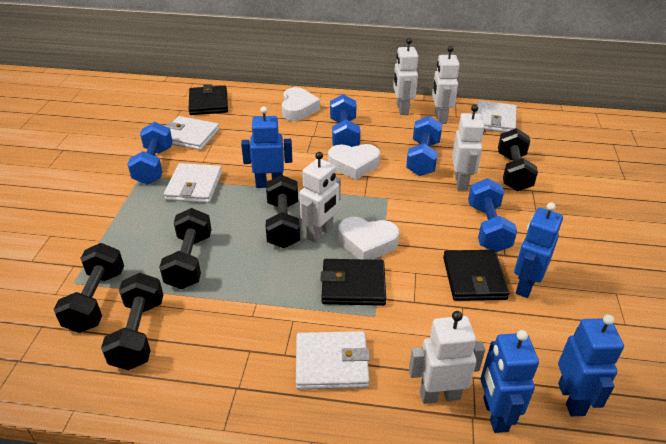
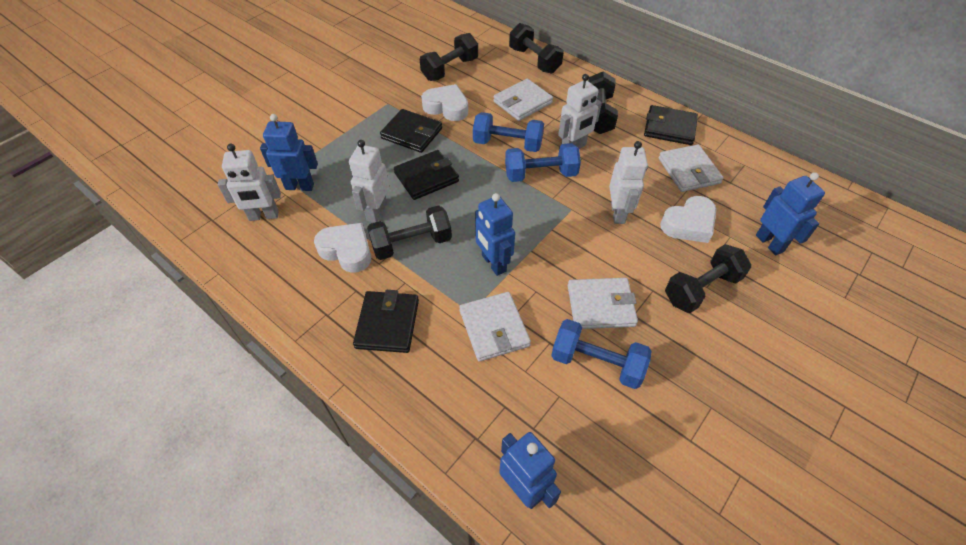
black wallet: 3 -> 4
blue dumbbell: 4 -> 3
white robot: 5 -> 4

